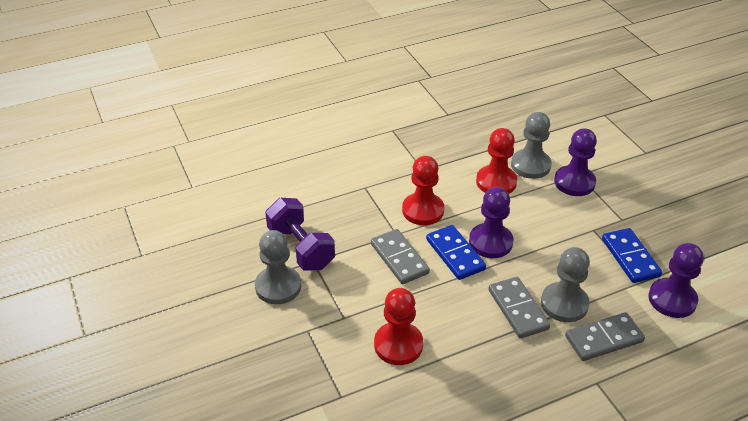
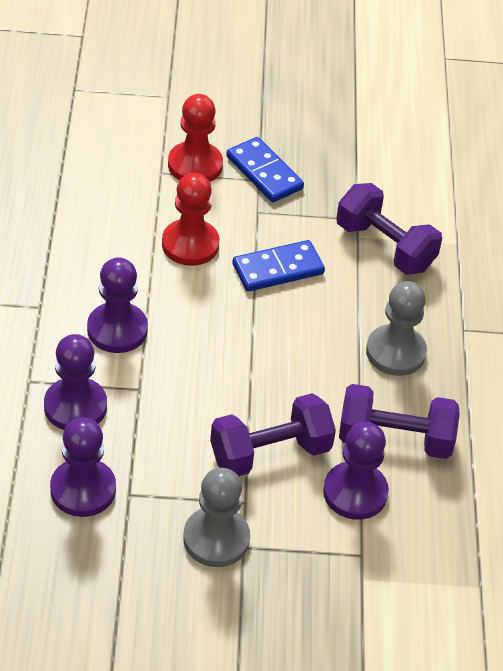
grey domino: 3 -> 0
grey pawn: 3 -> 2
purple dumbbell: 1 -> 3
purple pawn: 3 -> 4
red pawn: 3 -> 2

